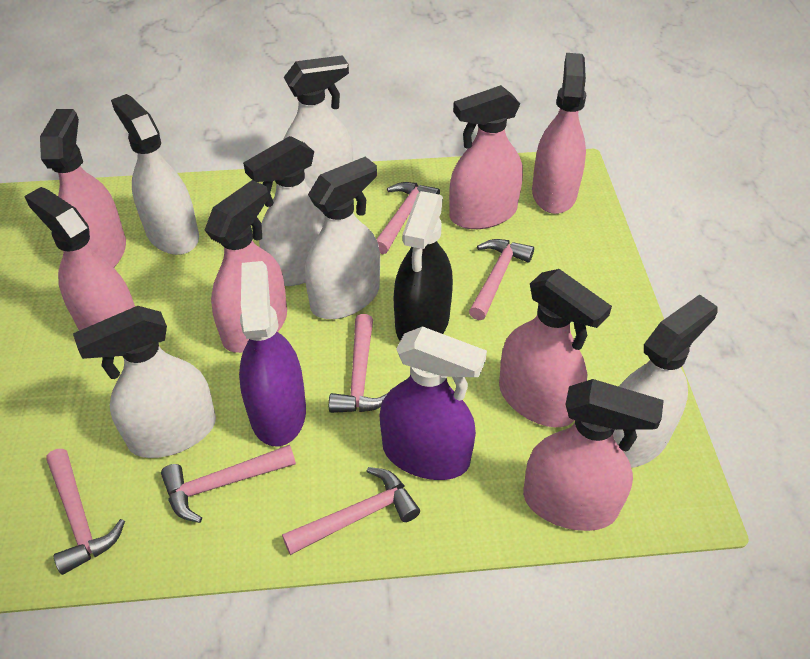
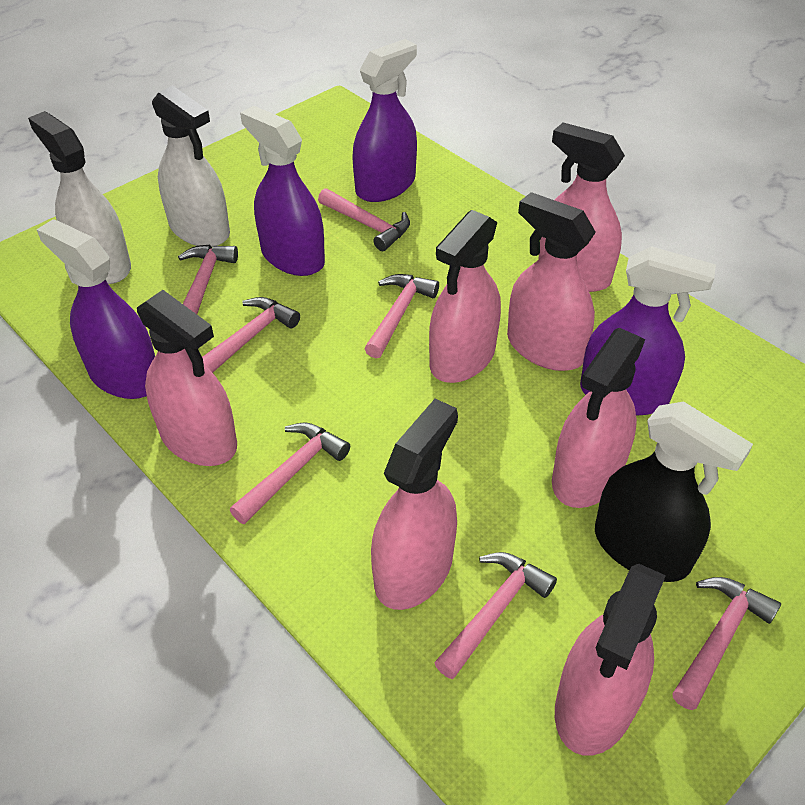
pink hammer: 6 -> 7
purple spray bottle: 2 -> 4
white spray bottle: 6 -> 2

